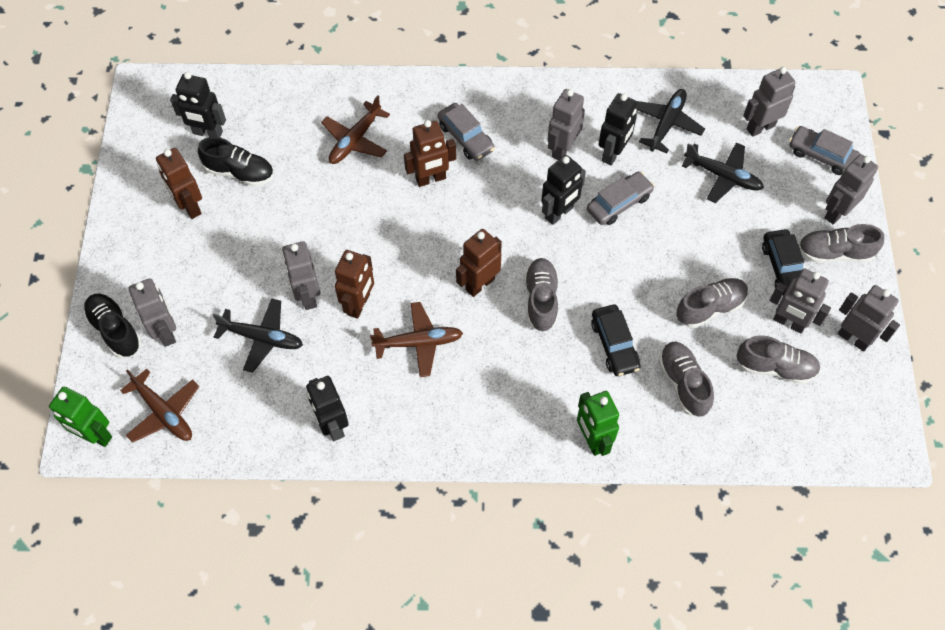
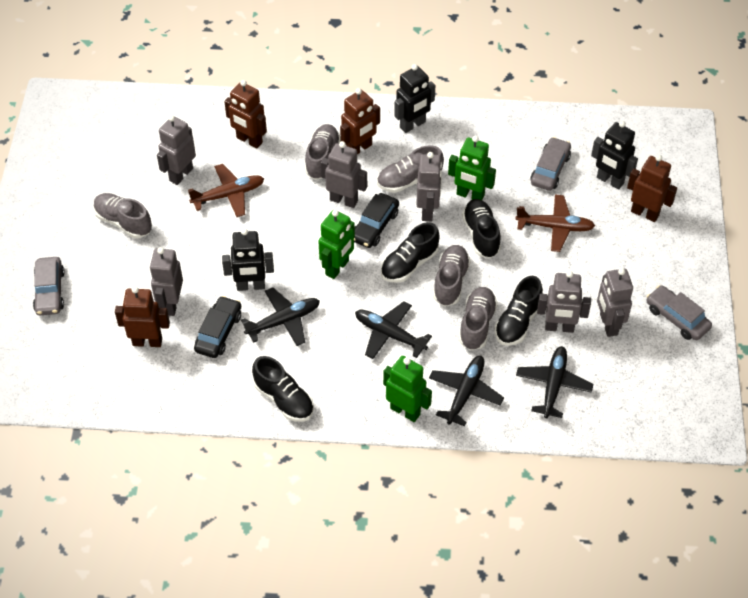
black plane: 3 -> 4
black robot: 4 -> 3
black shoe: 2 -> 4
brown plane: 3 -> 2
green robot: 2 -> 3
grey robot: 7 -> 6

